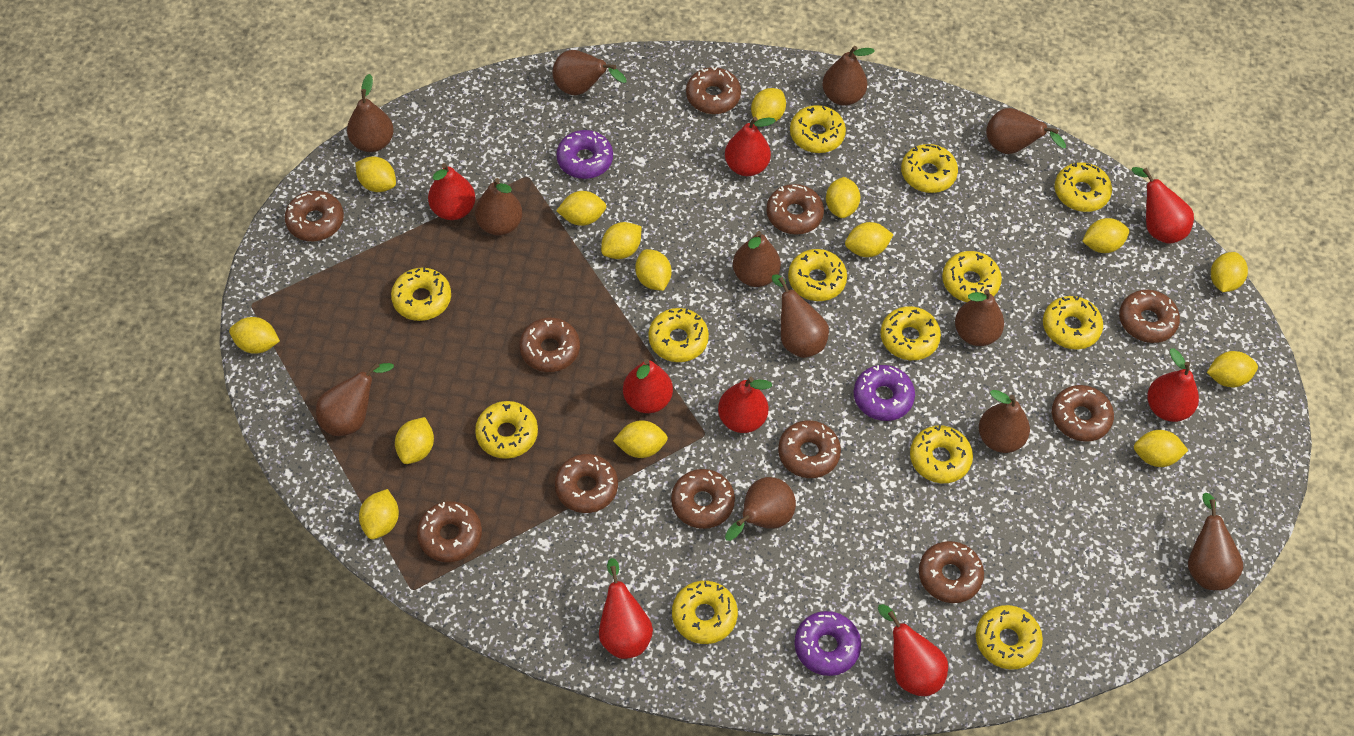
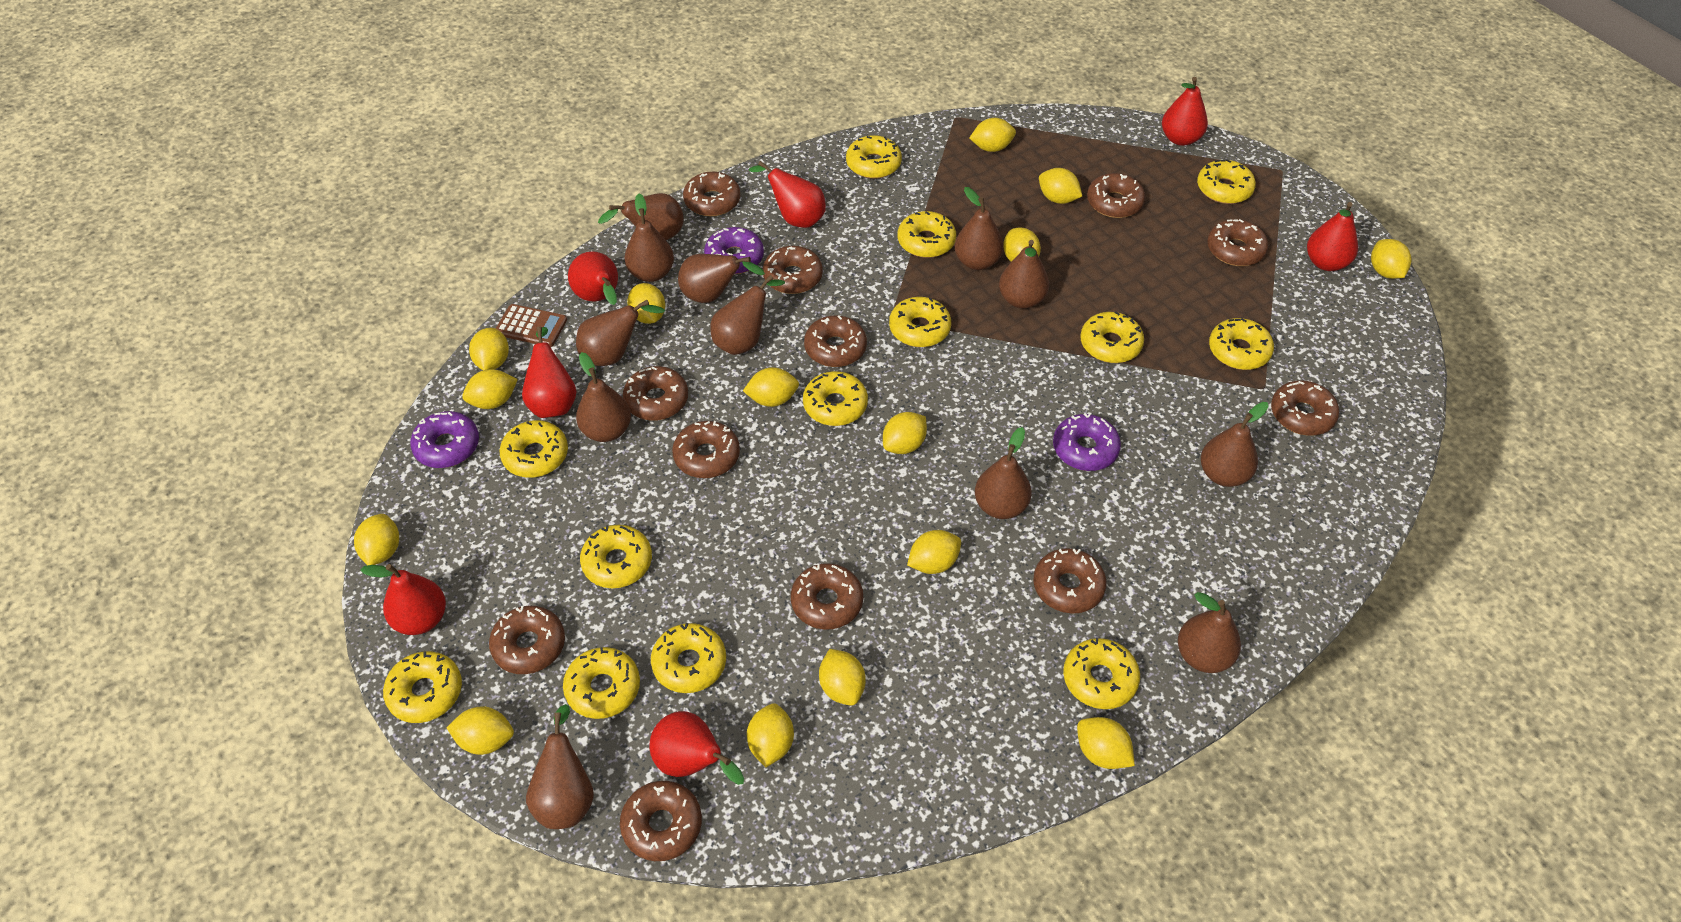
brown calculator: 0 -> 1
brown donut: 11 -> 12
red pear: 8 -> 7

